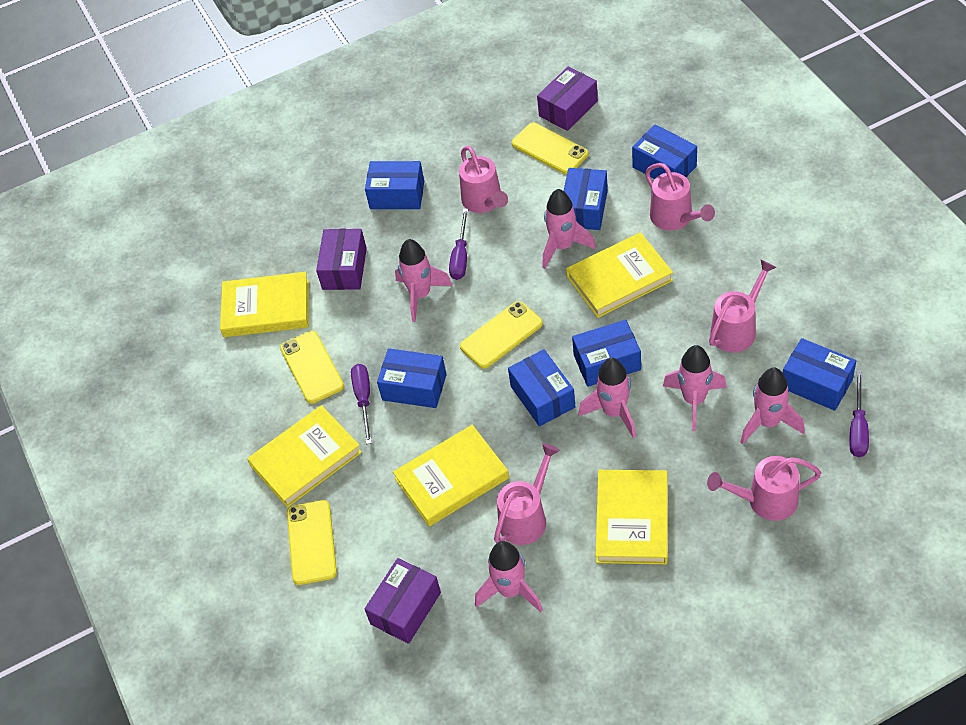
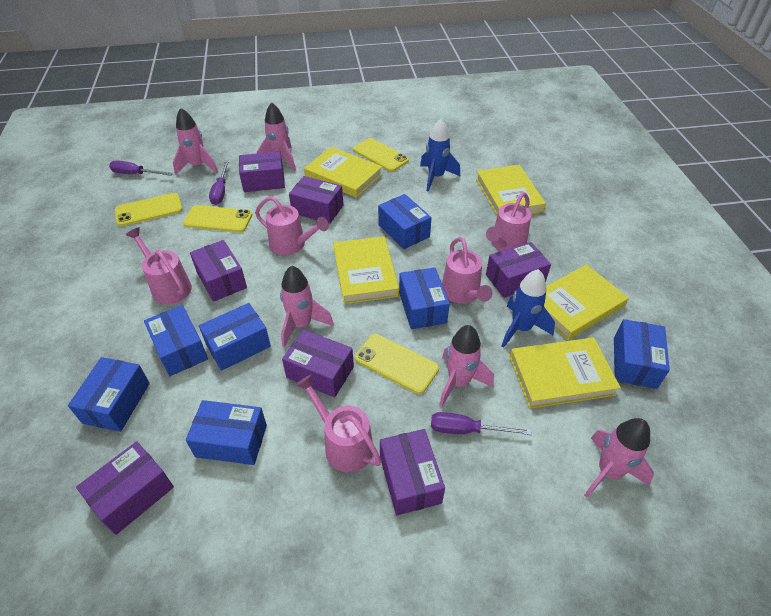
blue rocket: 0 -> 2
pink rocket: 6 -> 5
purple box: 3 -> 7

